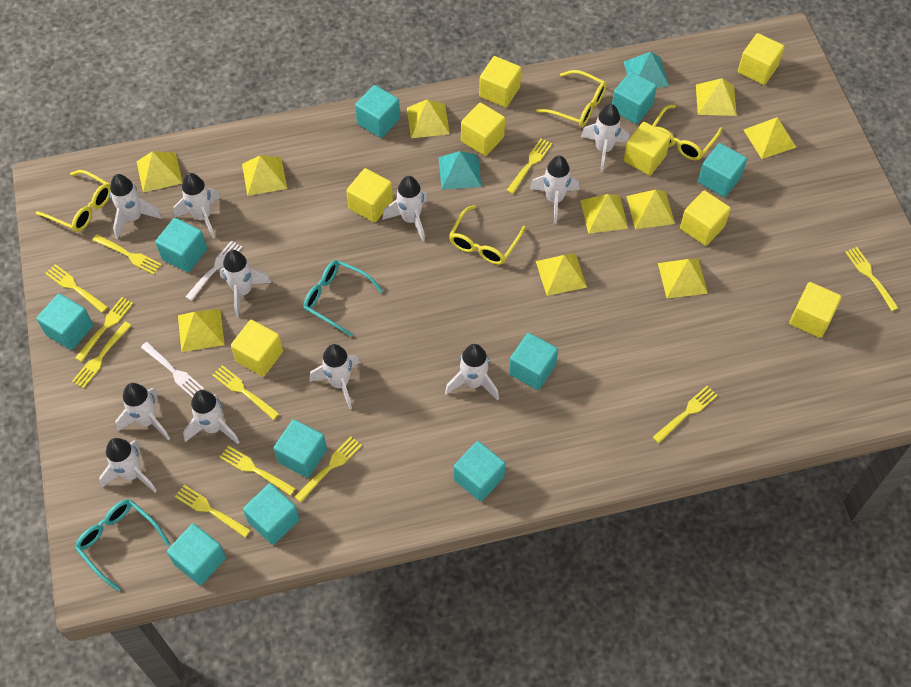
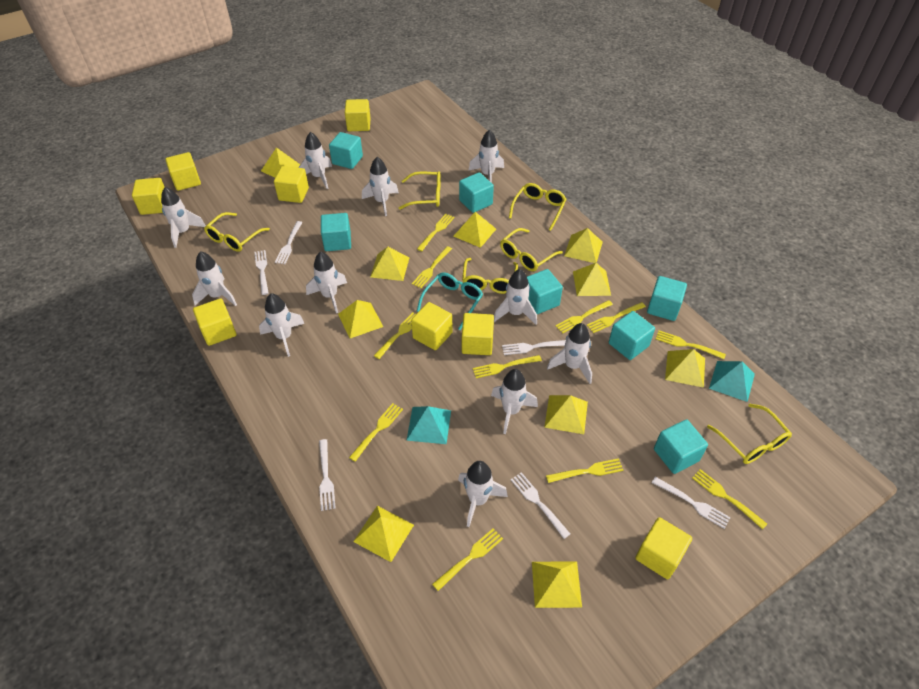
turquoise cube: 10 -> 7
turquoise glasses: 2 -> 1
white fork: 2 -> 6
yellow glasses: 4 -> 6

